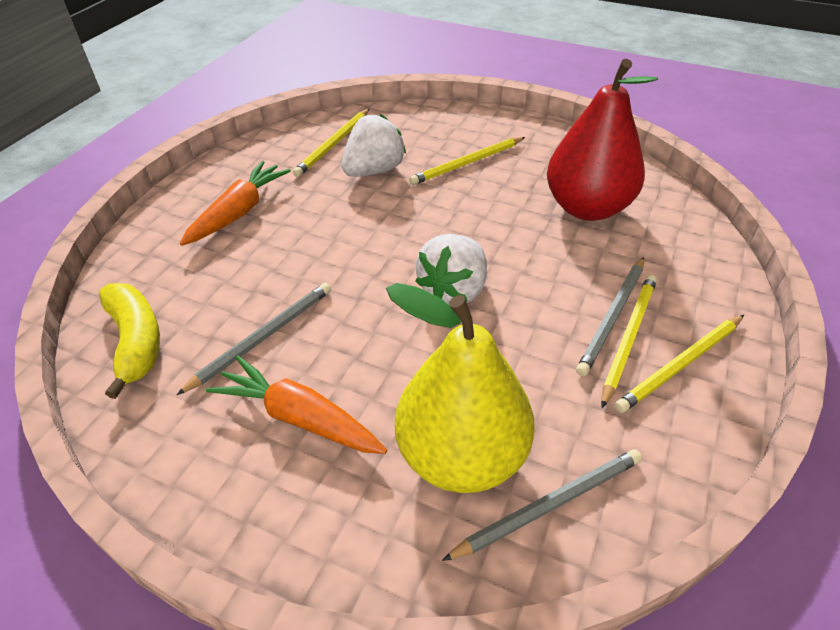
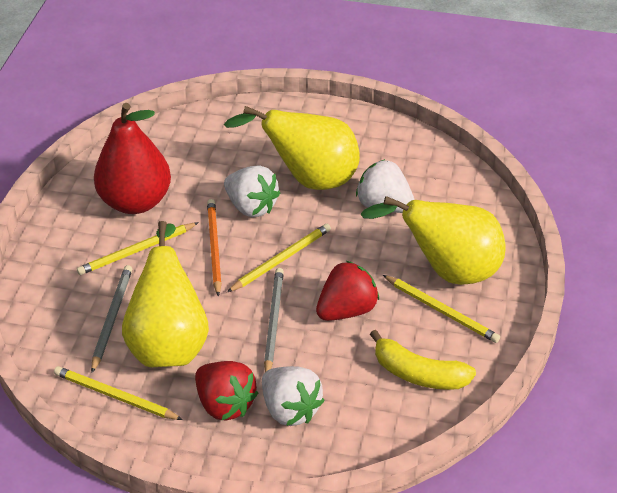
grey pencil: 3 -> 2
orange carrot: 2 -> 0
orange pencil: 0 -> 1
red strawberry: 0 -> 2
white strawberry: 2 -> 3
yellow pear: 1 -> 3

